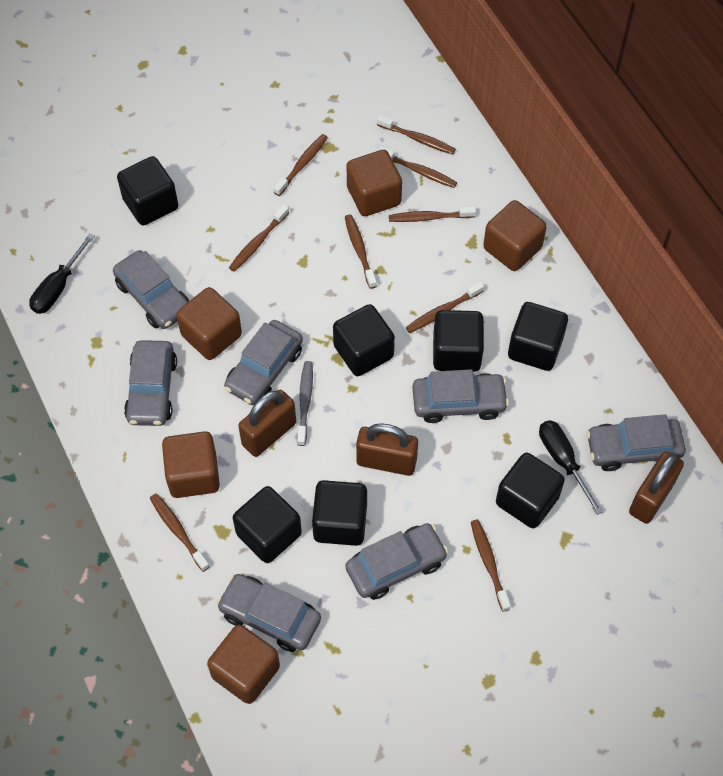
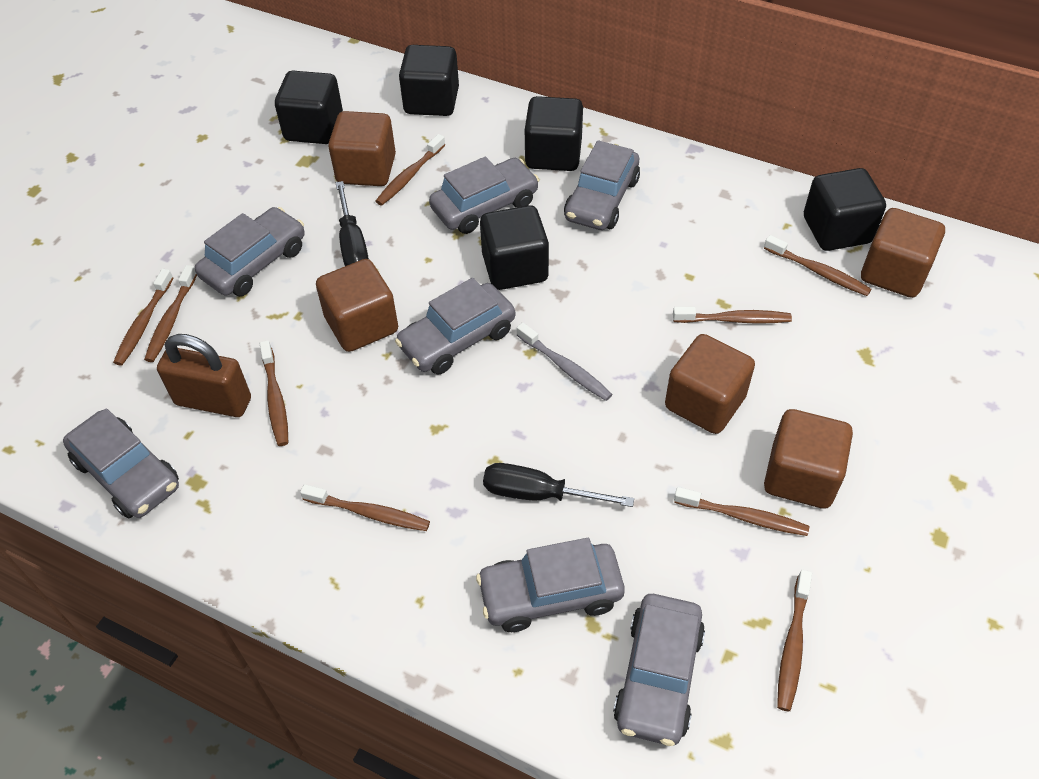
black cube: 7 -> 5
brown padlock: 3 -> 1

